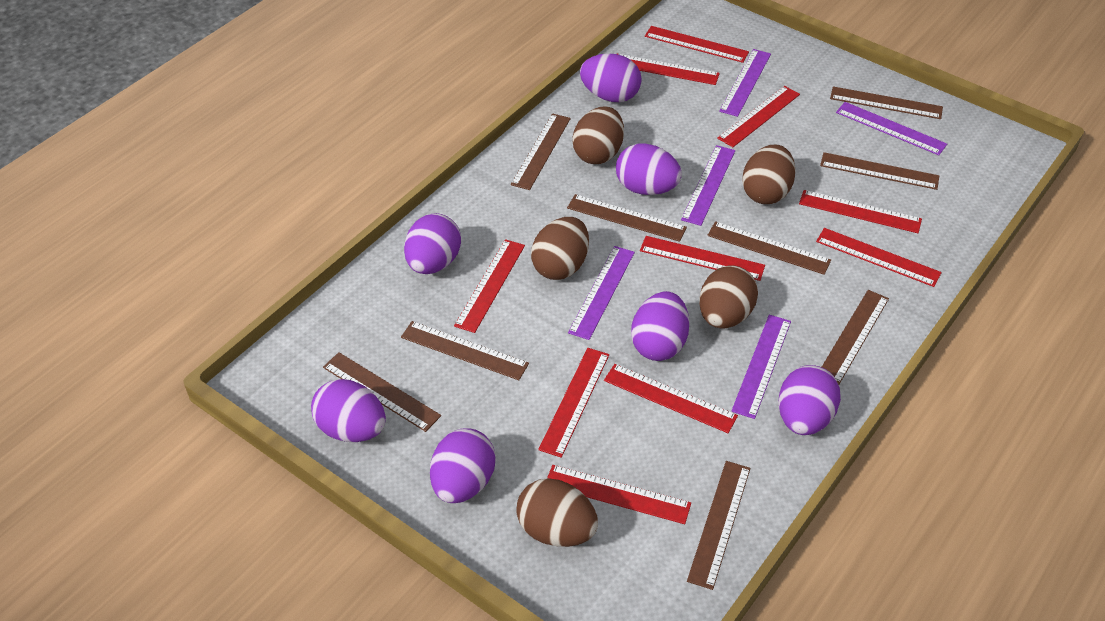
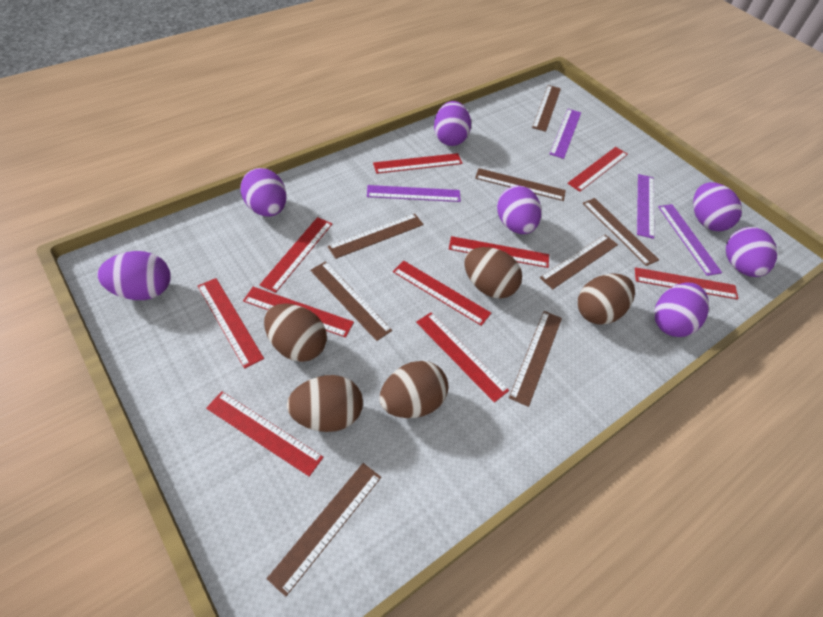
brown ruler: 9 -> 8
purple ruler: 5 -> 4

